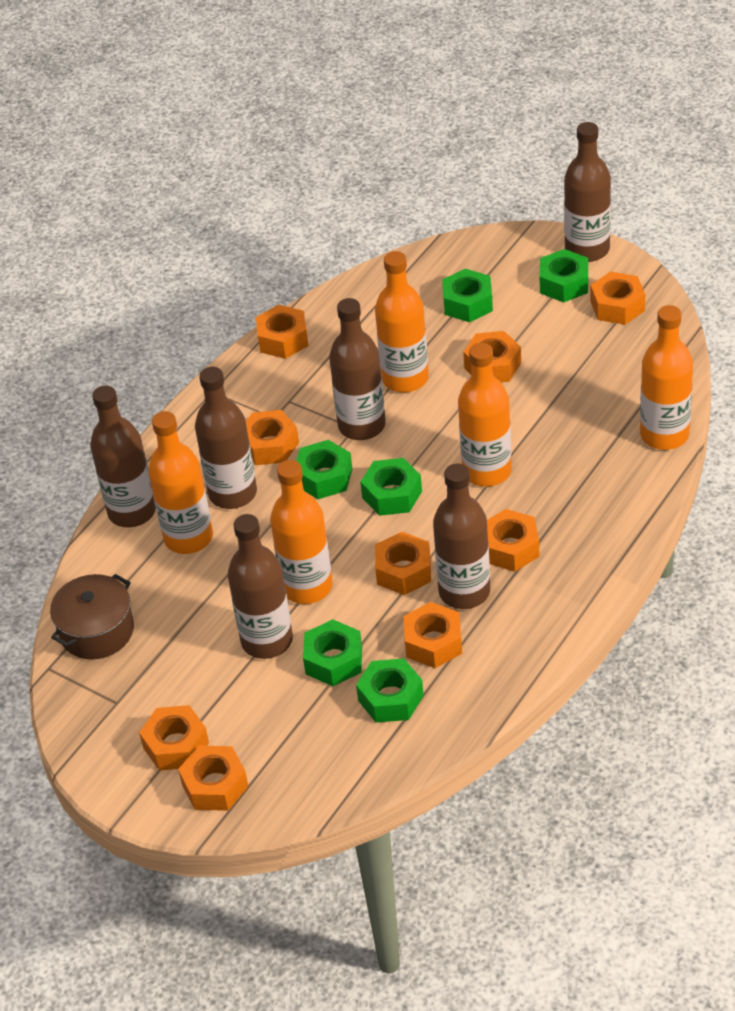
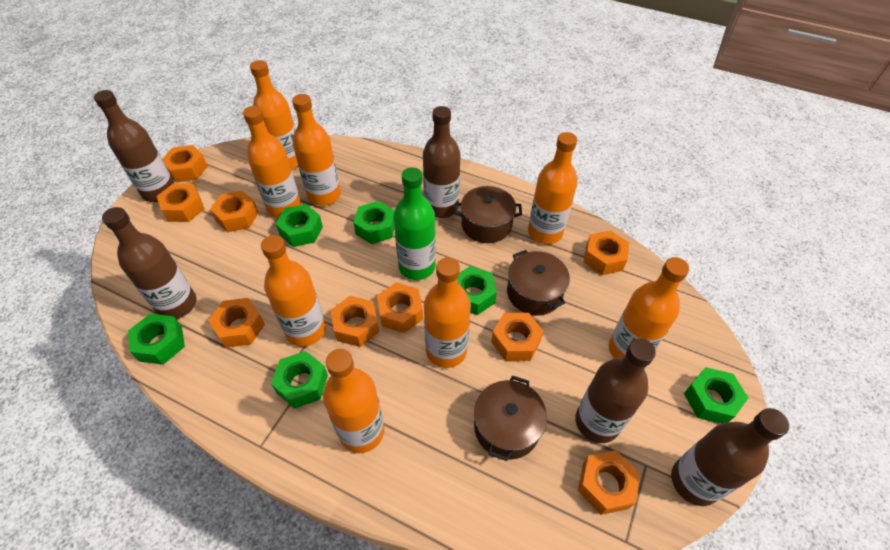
brown bottle: 6 -> 5
brown pot: 1 -> 3
green bottle: 0 -> 1
orange bottle: 5 -> 8

